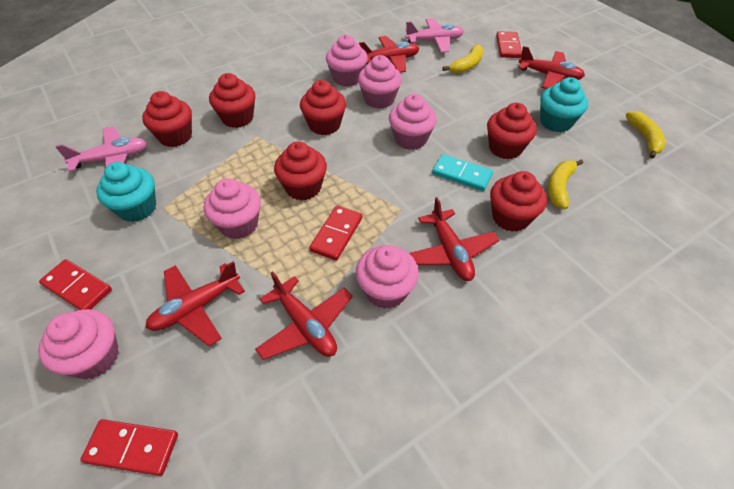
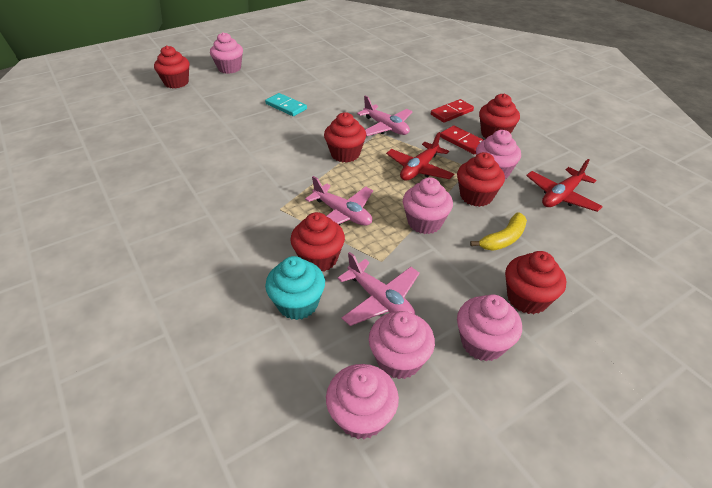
pink plane: 2 -> 3
red domino: 4 -> 2
red plane: 5 -> 2
turquoise cupcake: 2 -> 1
yellow banana: 3 -> 1

